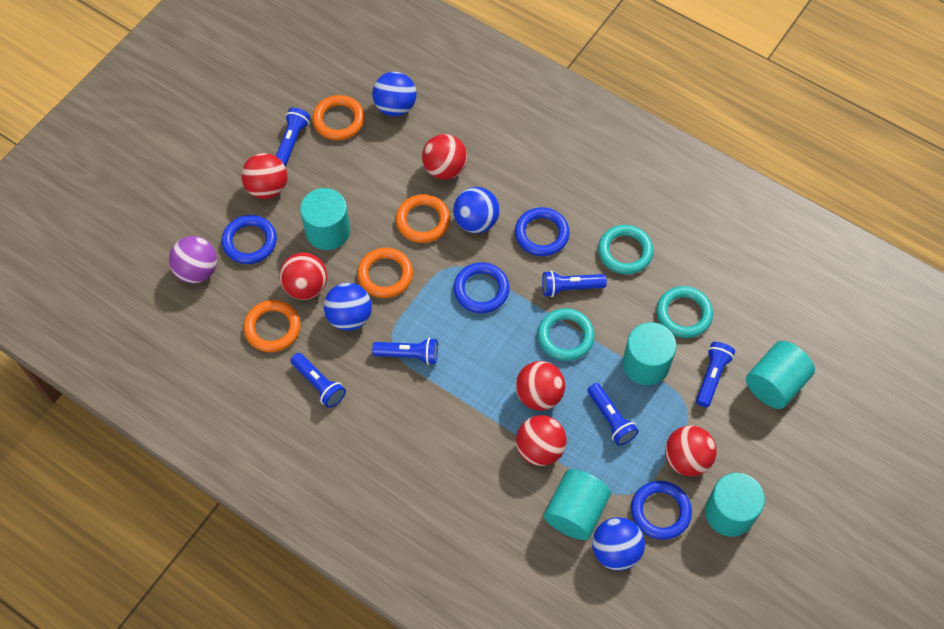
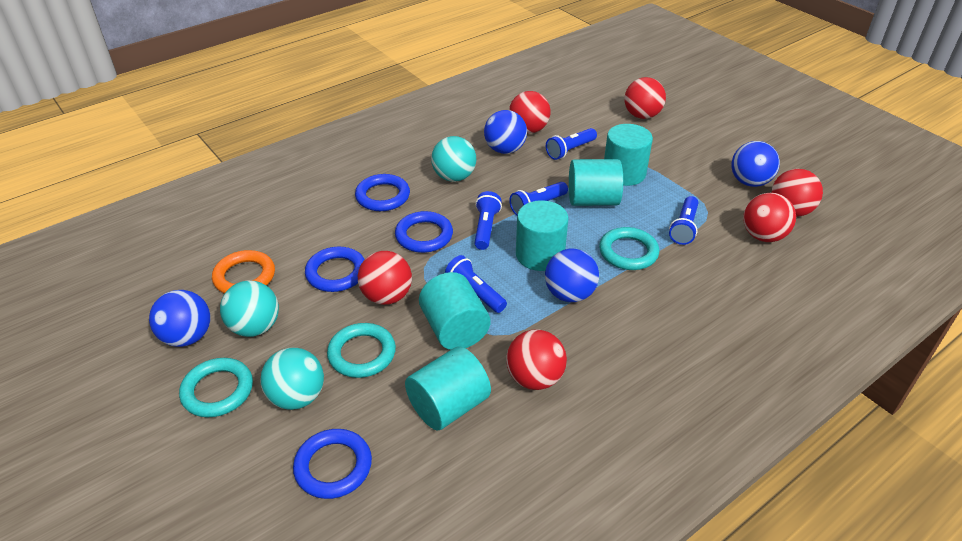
blue flashlight: 6 -> 5
orange ring: 4 -> 1
purple ball: 1 -> 0
turquoise ball: 0 -> 3

